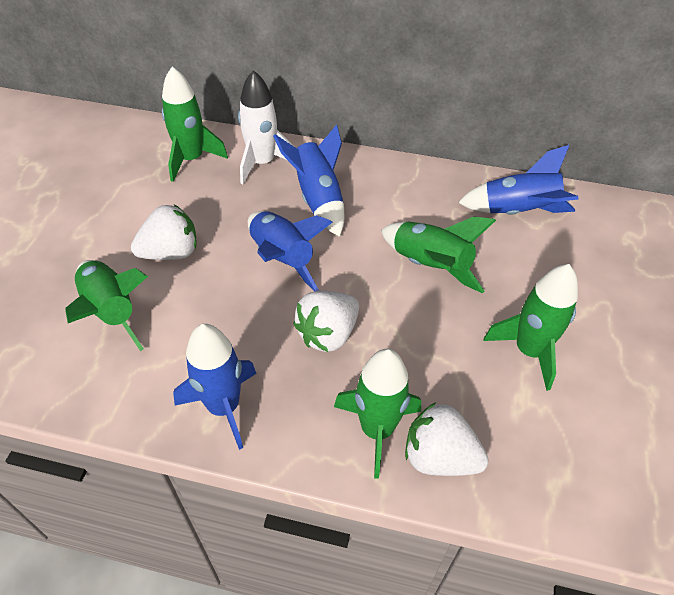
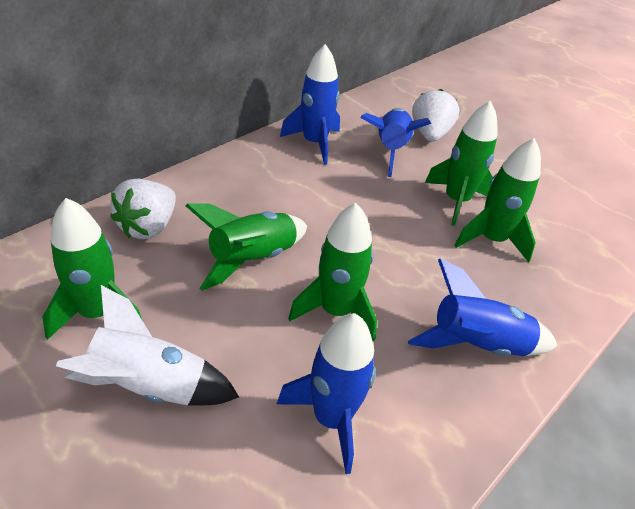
white strawberry: 3 -> 2

